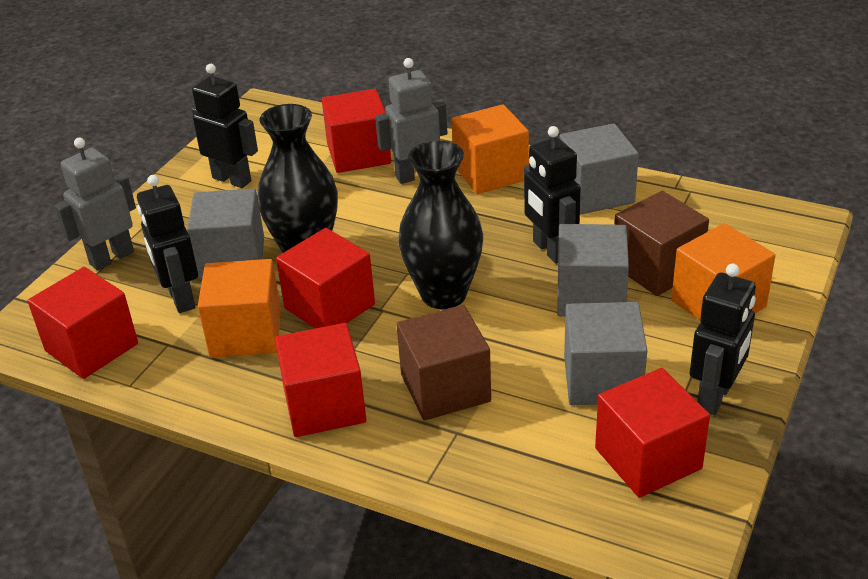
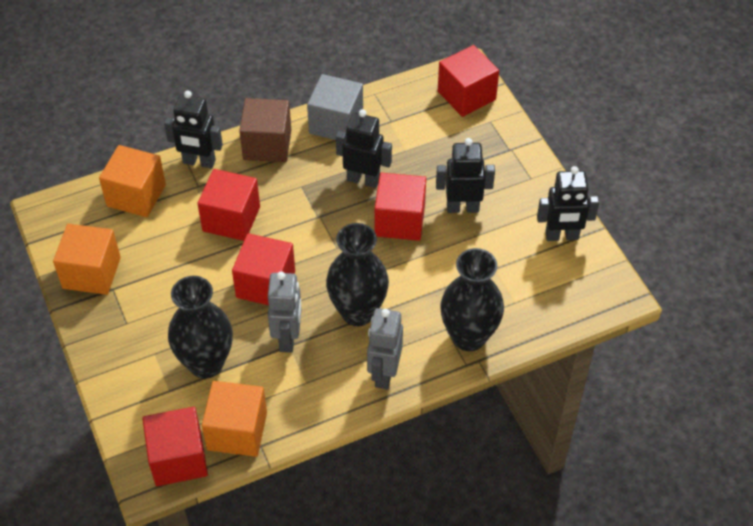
black vase: 2 -> 3
brown cube: 2 -> 1
grey cube: 4 -> 1

